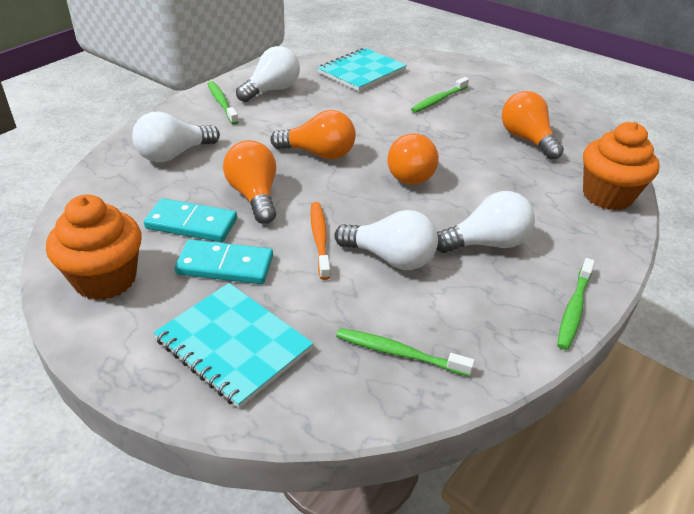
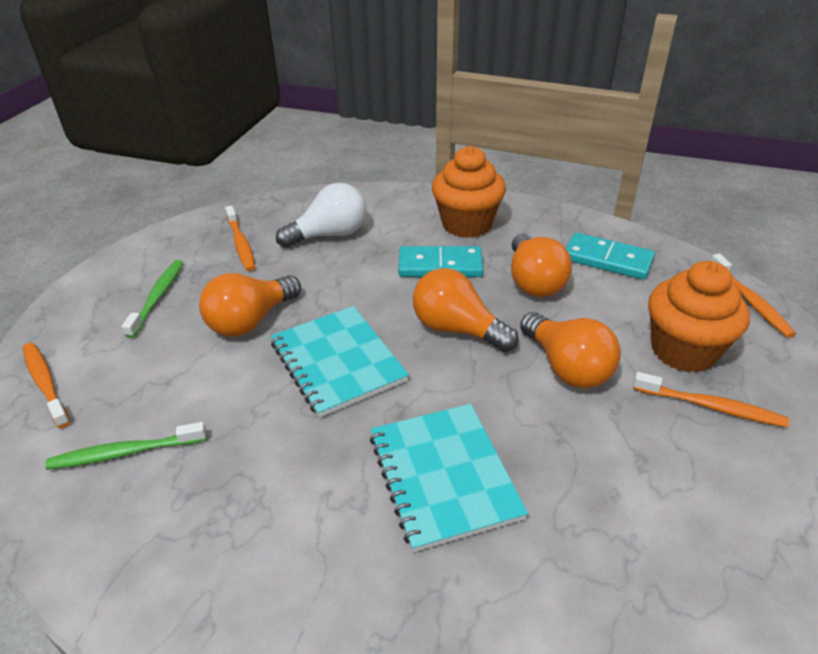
green toothbrush: 4 -> 2
orange toothbrush: 1 -> 4
white light bulb: 4 -> 1

